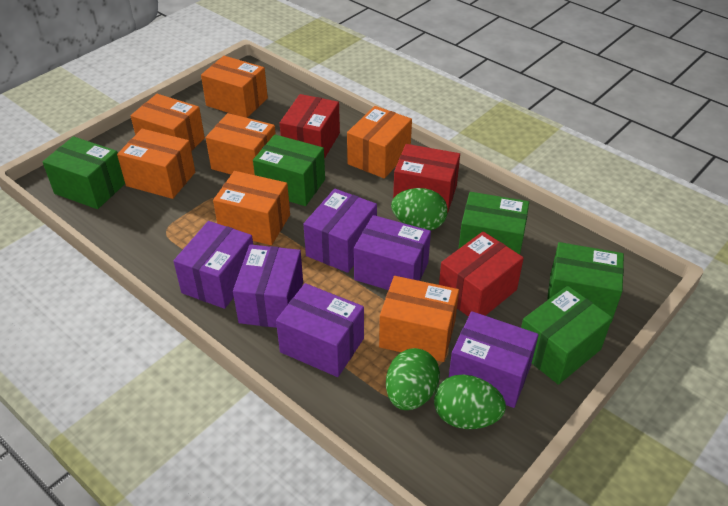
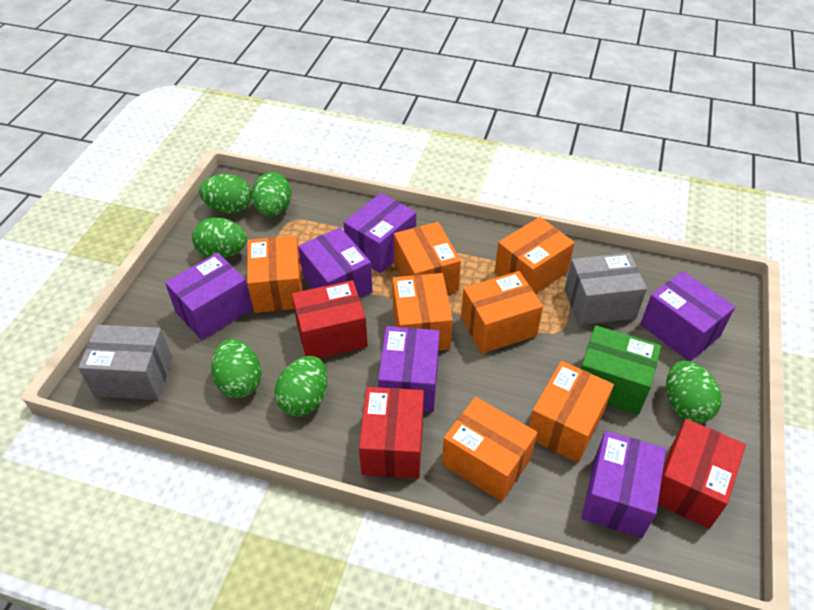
green box: 5 -> 1
green egg: 3 -> 6
grey box: 0 -> 2

